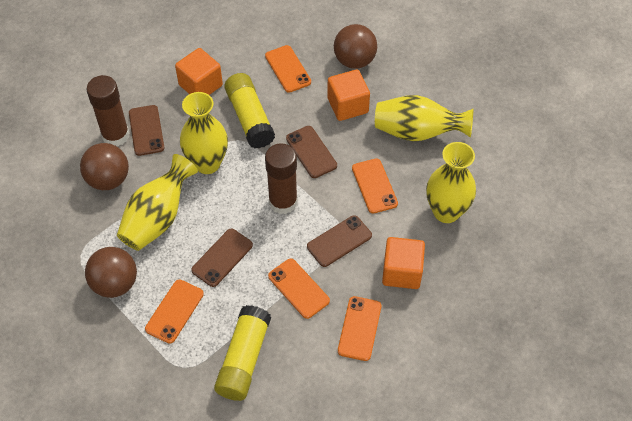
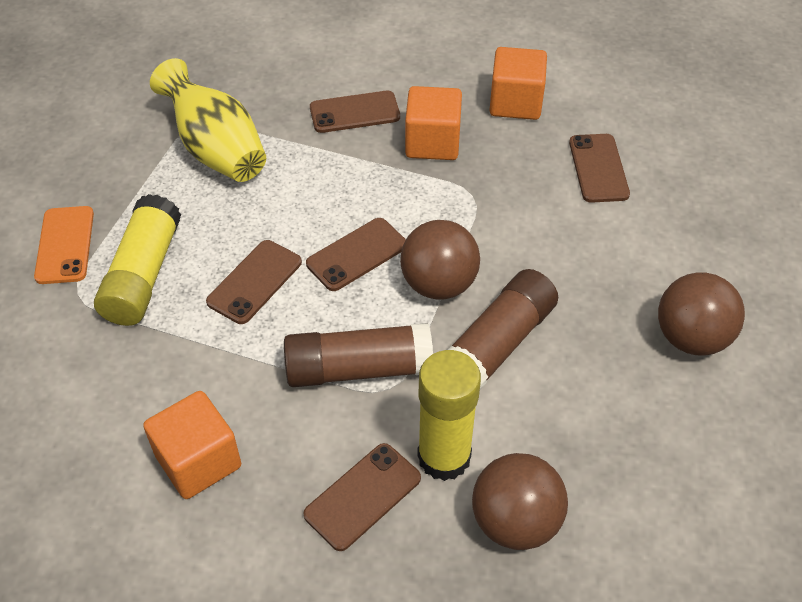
brown phone: 4 -> 5
orange phone: 5 -> 1
yellow vase: 4 -> 1

